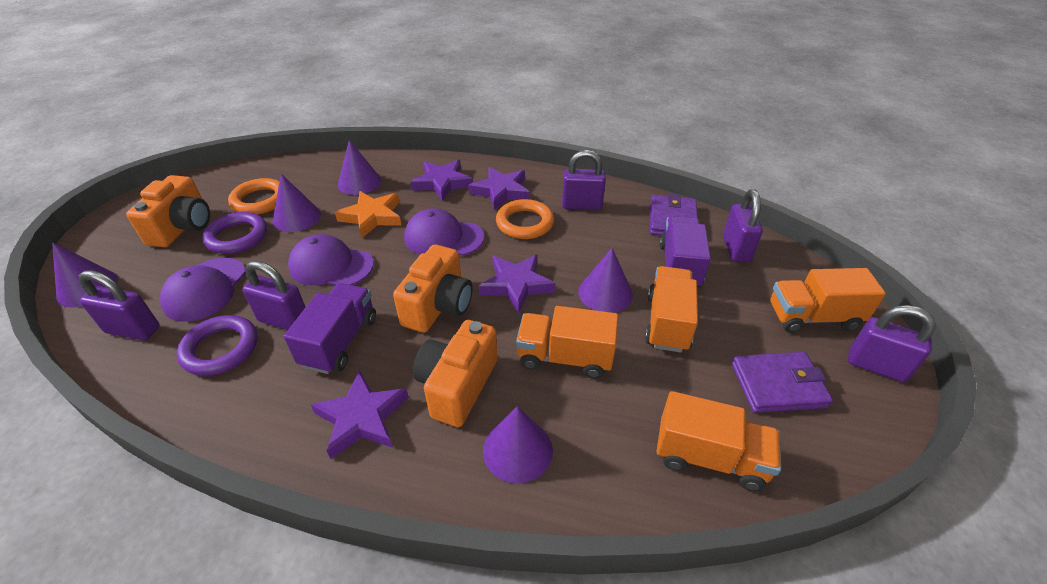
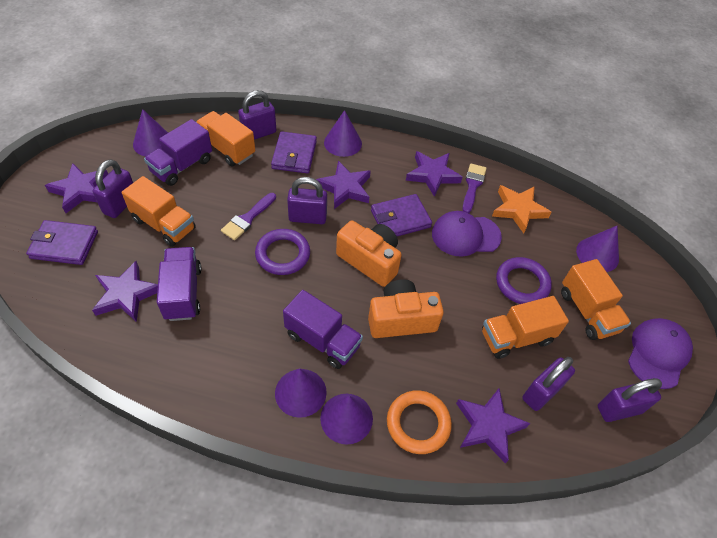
orange camera: 3 -> 2
orange ring: 2 -> 1
purple brush: 0 -> 2
purple cap: 3 -> 2
purple star: 4 -> 5
purple truck: 2 -> 3
purple wallet: 2 -> 3

